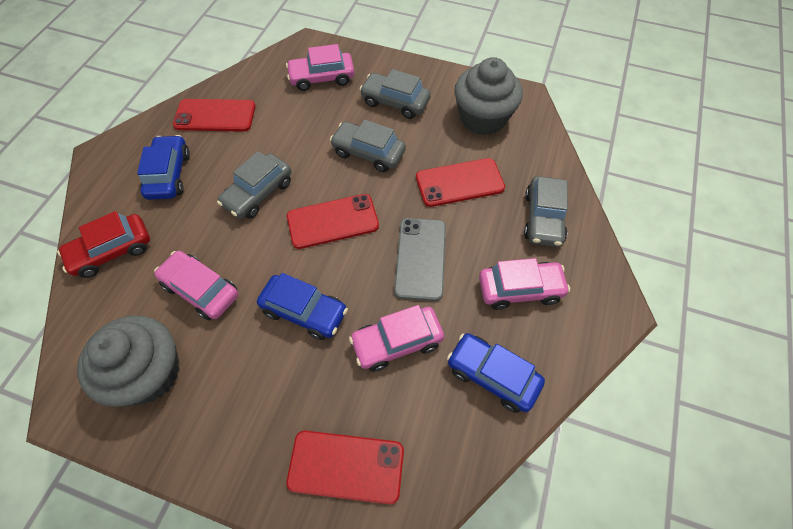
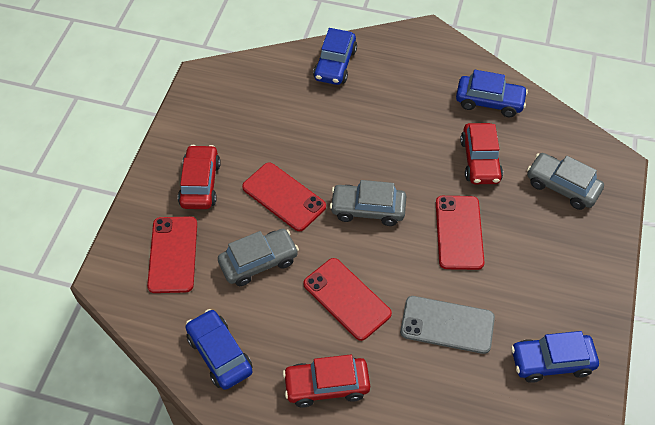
blue car: 3 -> 4
grey car: 4 -> 3
grey cupcake: 2 -> 0
pink car: 4 -> 0
red car: 1 -> 3

